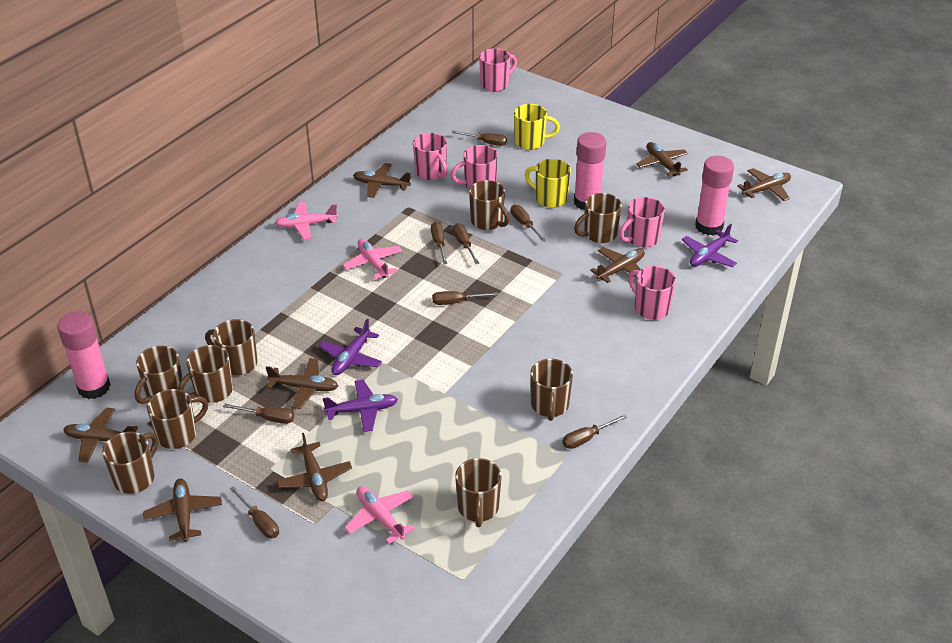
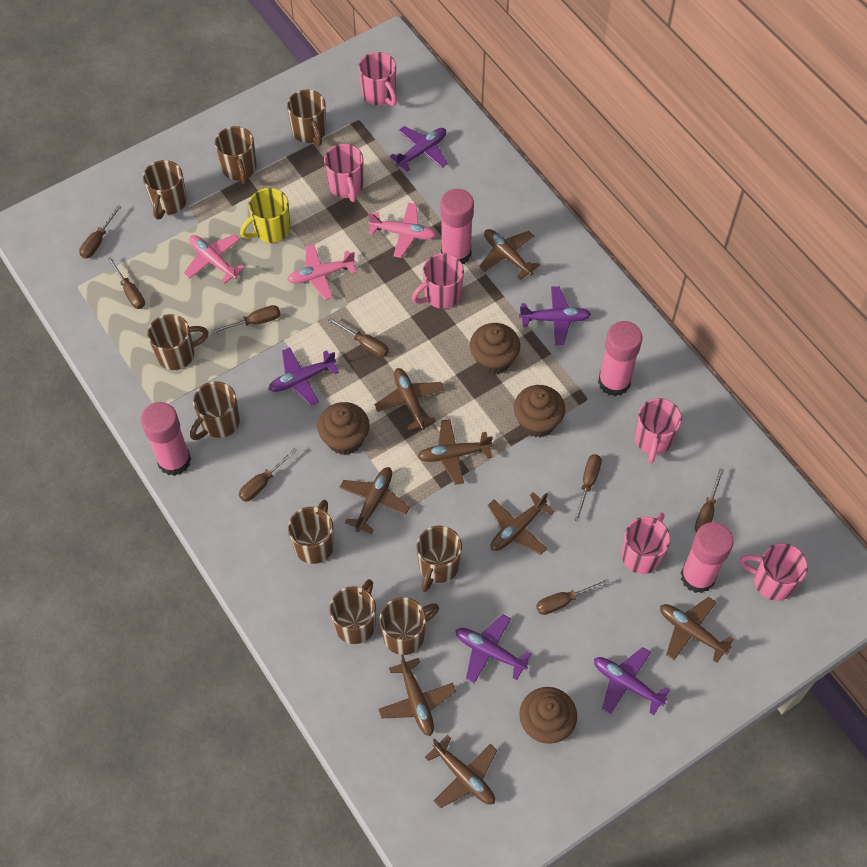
brown cupcake: 0 -> 4
pink glue stick: 3 -> 4
pink mug: 5 -> 6
purple plane: 3 -> 5
yellow mug: 2 -> 1

